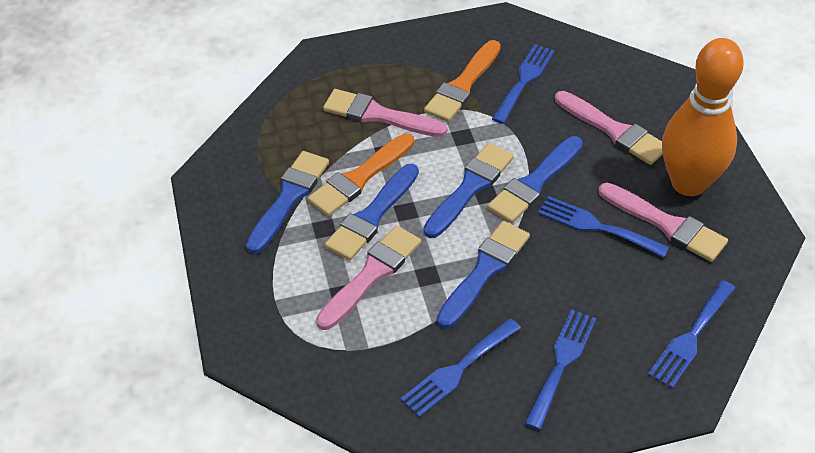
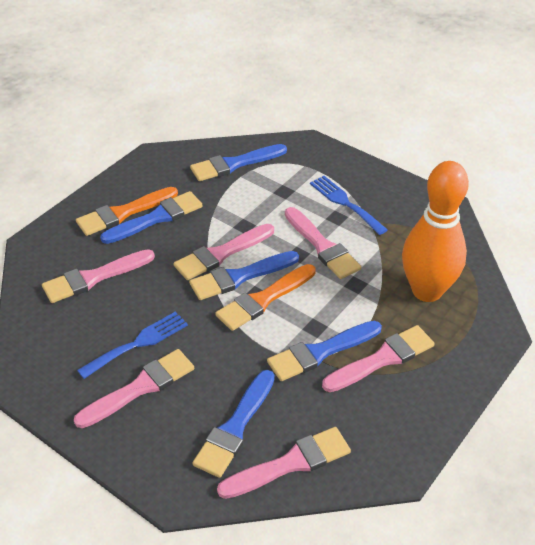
blue fork: 5 -> 2
pink brush: 4 -> 6

